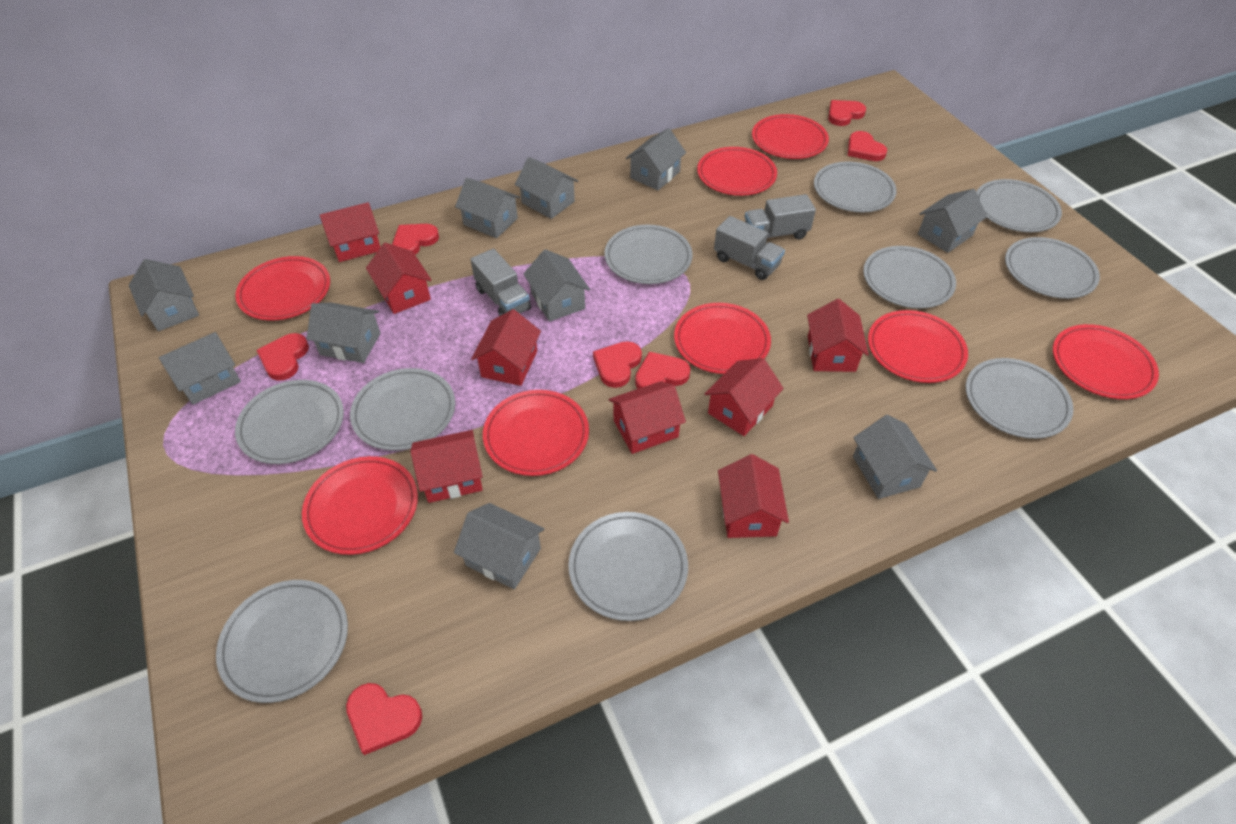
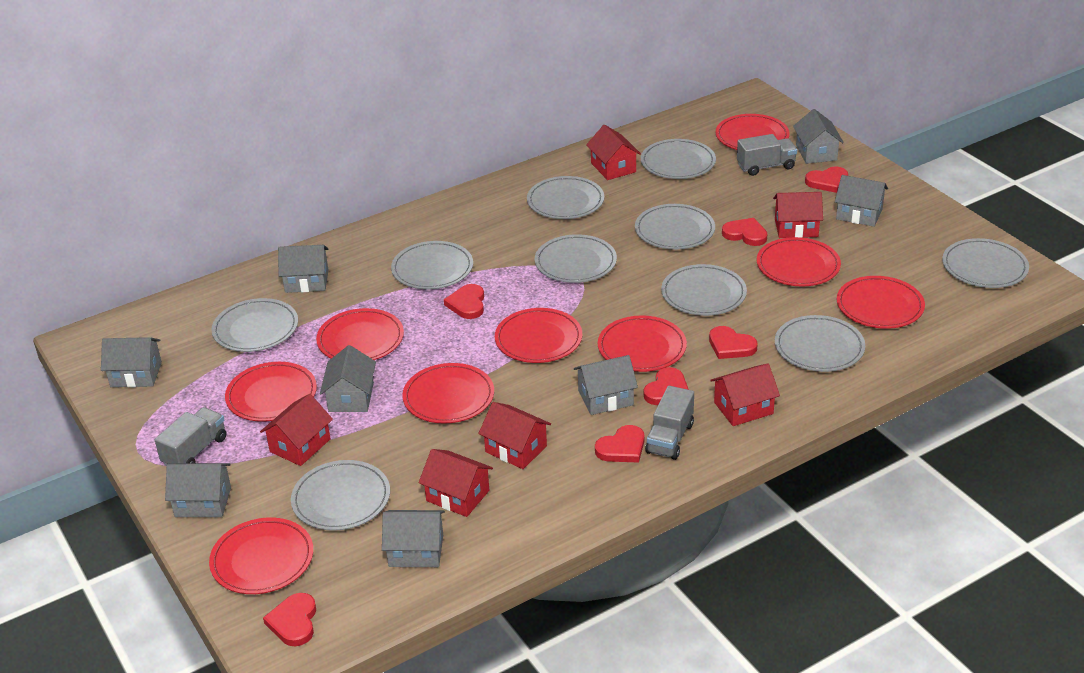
grey house: 10 -> 8
red house: 8 -> 6
red plate: 8 -> 9

